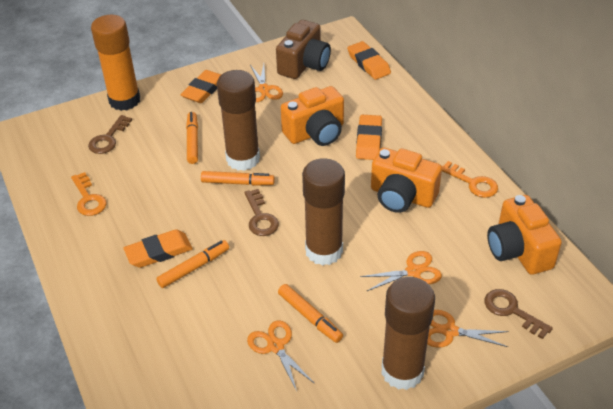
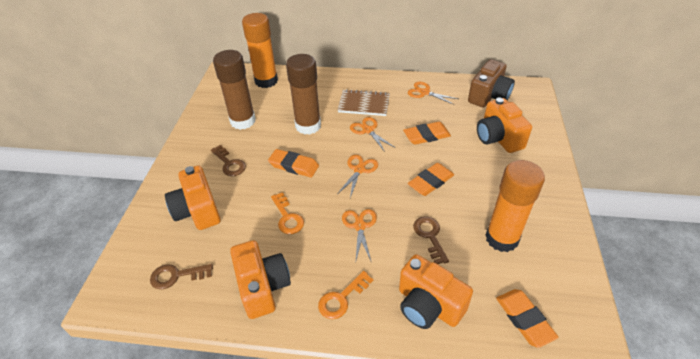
brown glue stick: 3 -> 2
brown notebook: 0 -> 1
orange camera: 3 -> 4
orange glue stick: 1 -> 2
orange marker: 4 -> 0

